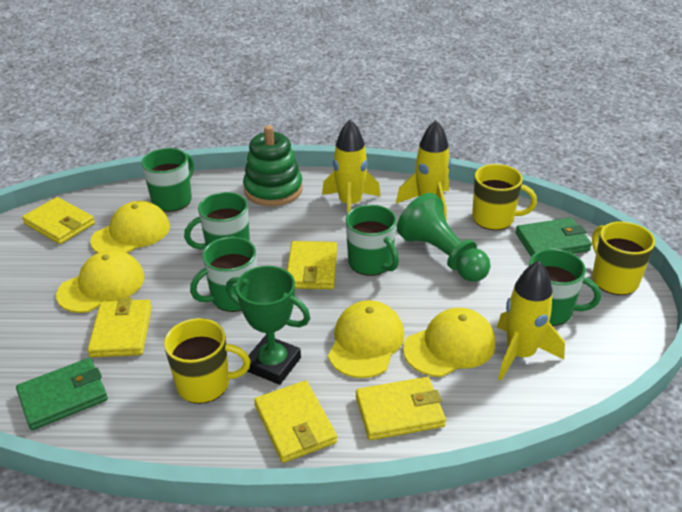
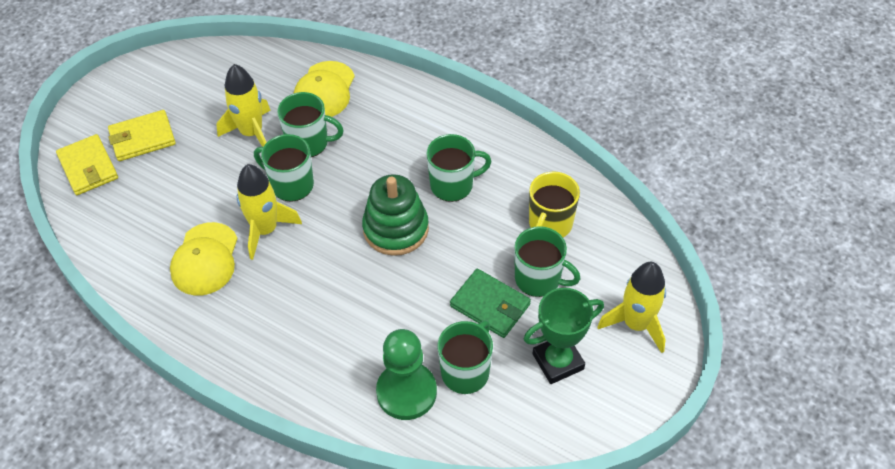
green wallet: 2 -> 1
yellow cap: 4 -> 2
yellow mug: 3 -> 1
yellow wallet: 5 -> 2

